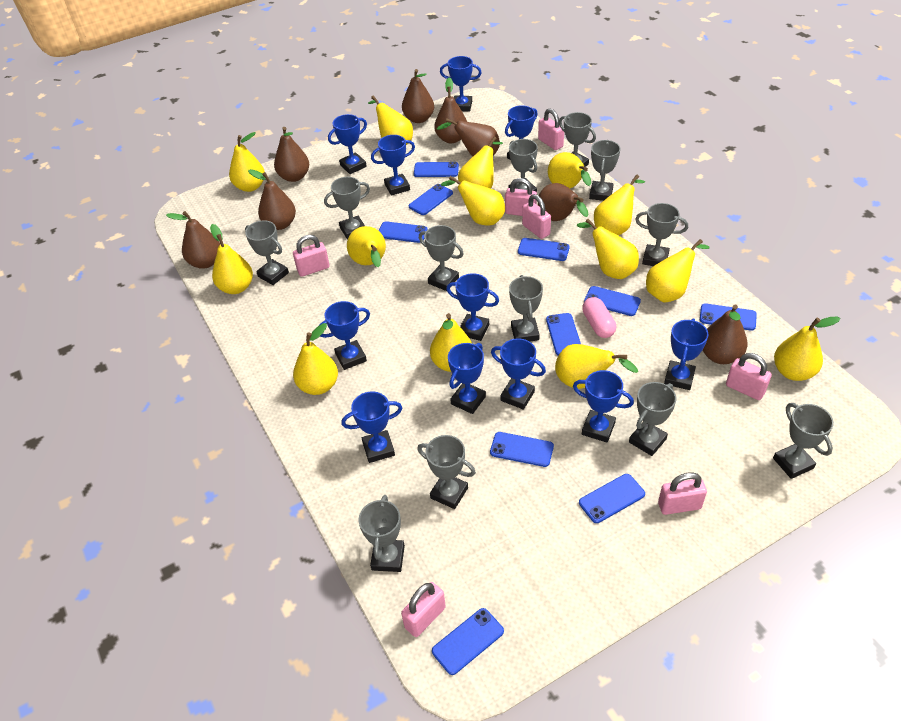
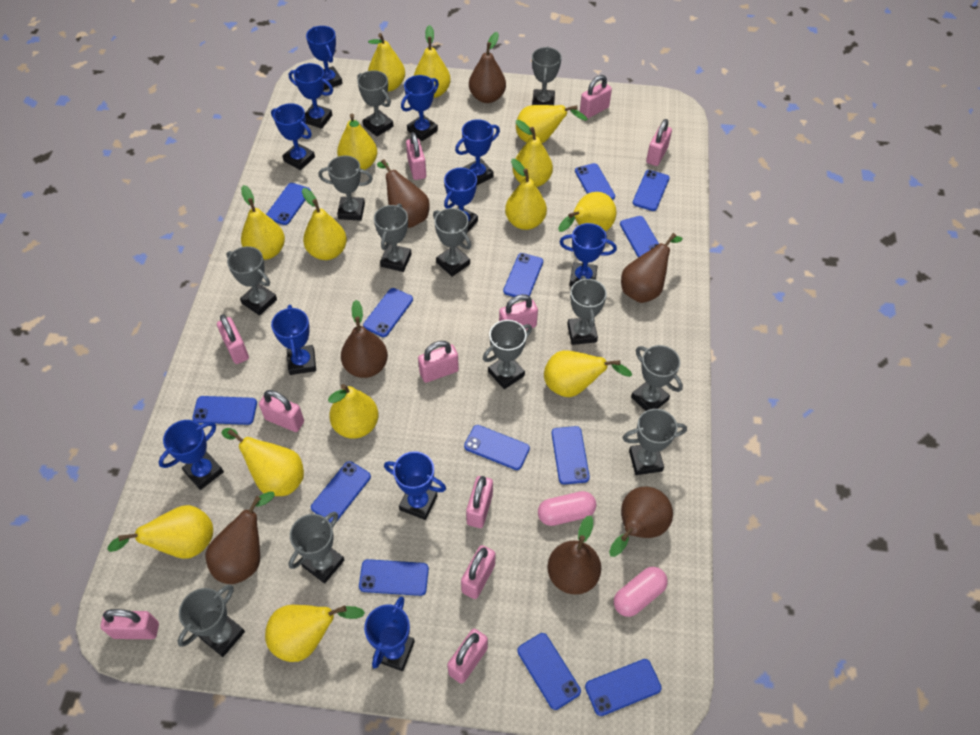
blue phone: 10 -> 13
brown pear: 8 -> 7
pink capsule: 1 -> 2
pink padlock: 7 -> 11

